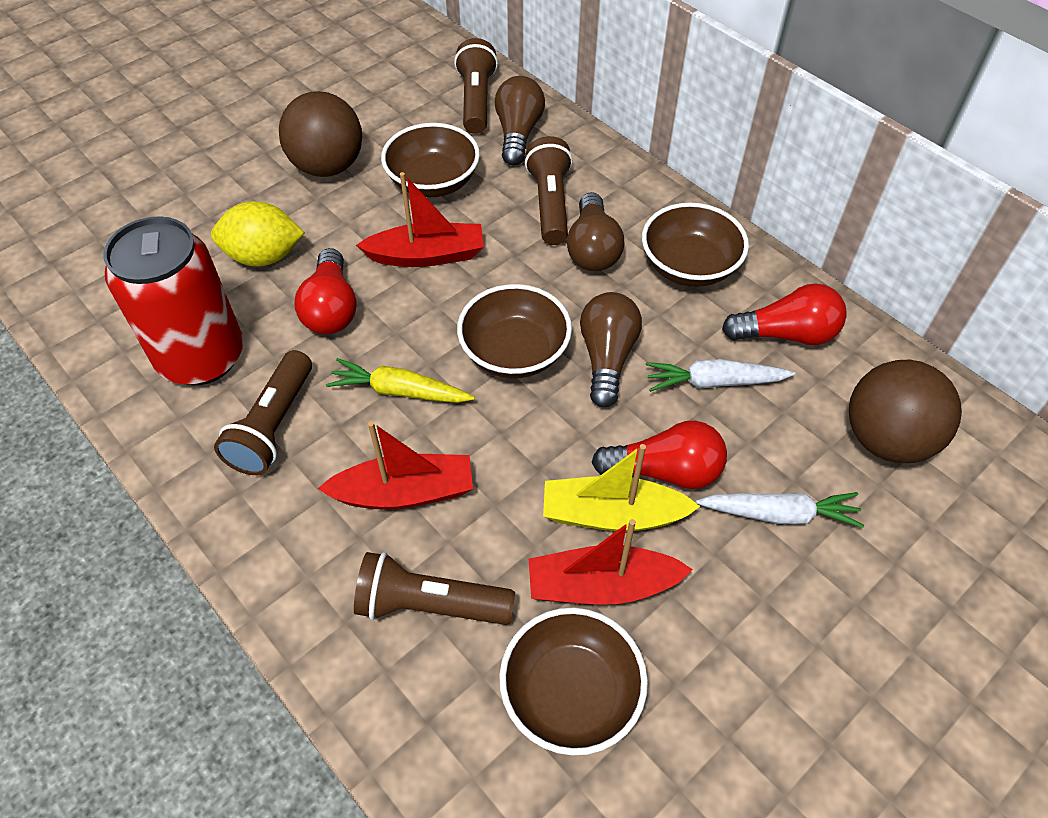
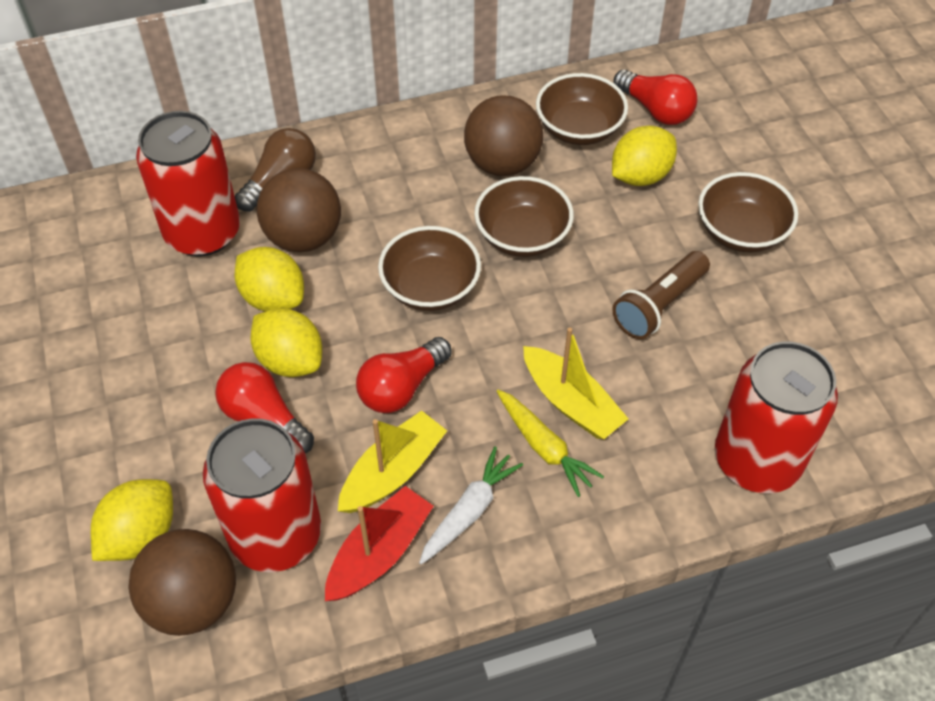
brown ball: 2 -> 3
brown flashlight: 4 -> 1
brown light bulb: 3 -> 1
red boat: 3 -> 1
red can: 1 -> 3
white carrot: 2 -> 1
yellow boat: 1 -> 2
yellow lemon: 1 -> 4

